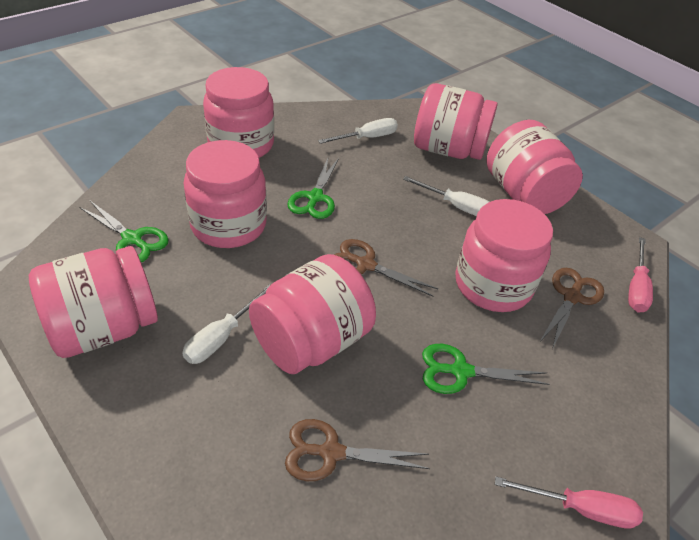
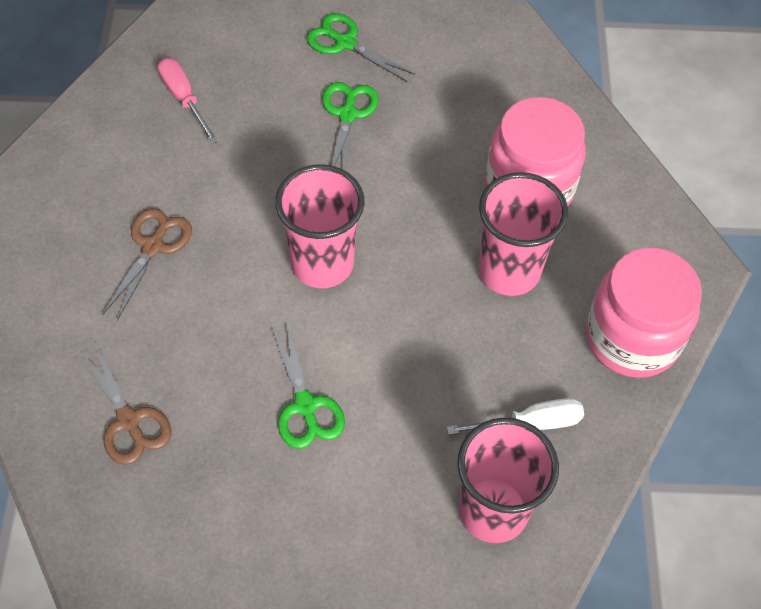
brown scissors: 3 -> 2
pink cup: 0 -> 3
pink jar: 7 -> 2
pink screwdriver: 2 -> 1
white screwdriver: 3 -> 1

